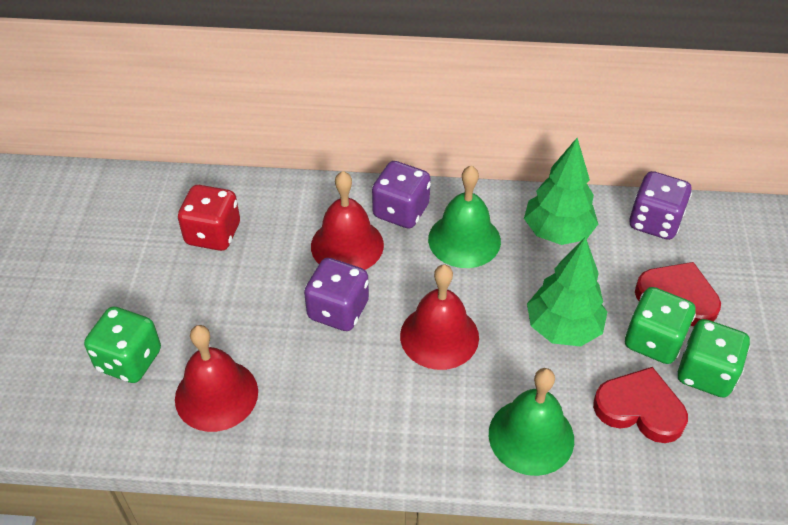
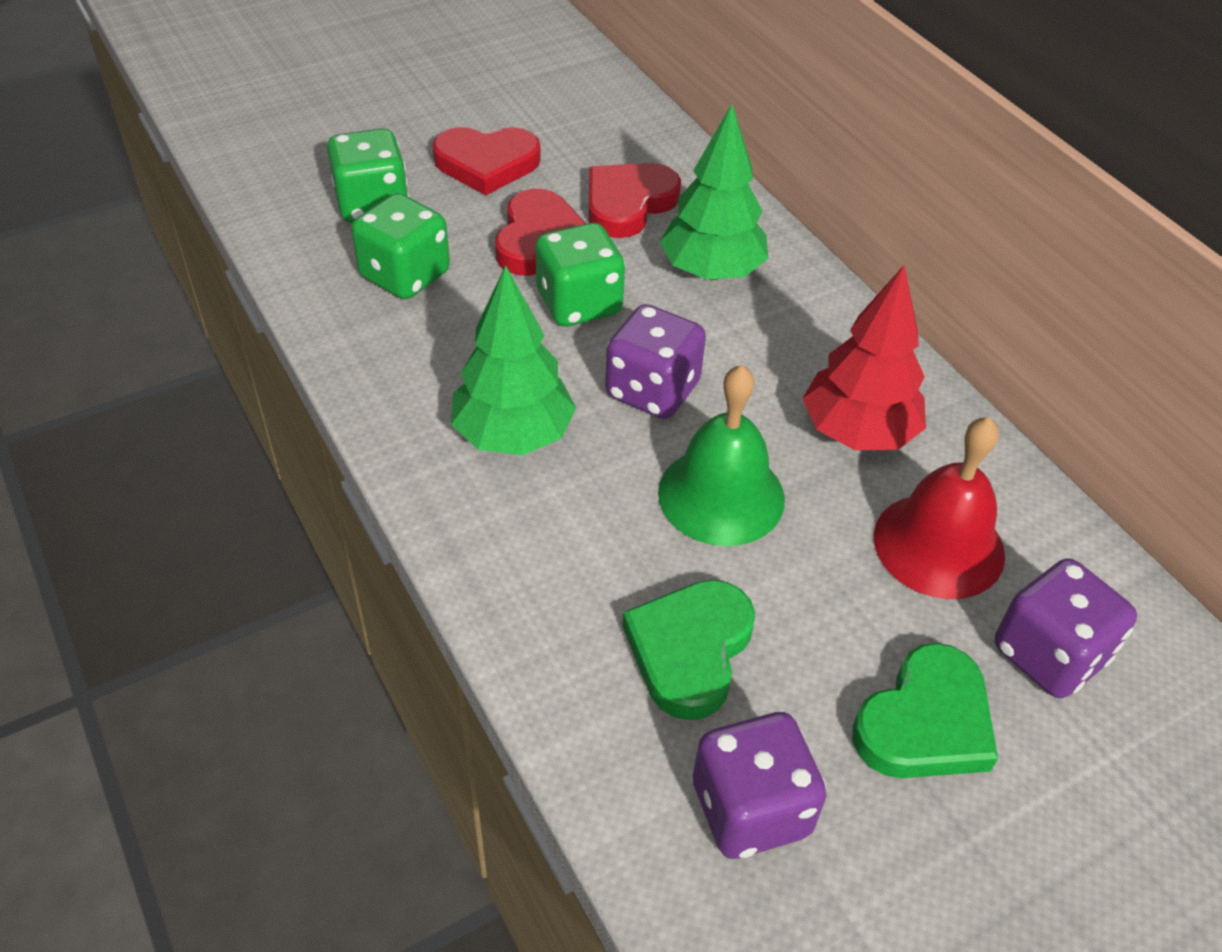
green bell: 2 -> 1
green heart: 0 -> 2
red bell: 3 -> 1
red dice: 1 -> 0
red heart: 2 -> 3
red tree: 0 -> 1

